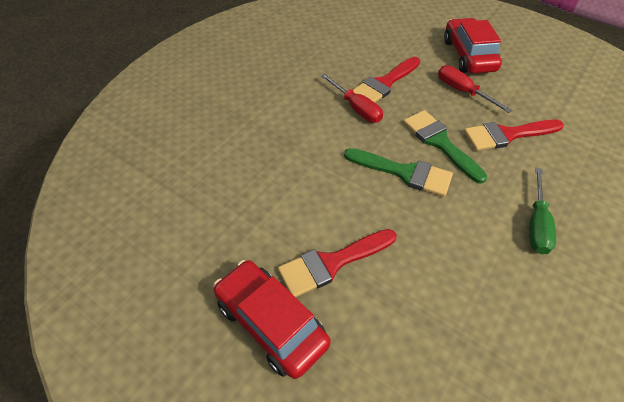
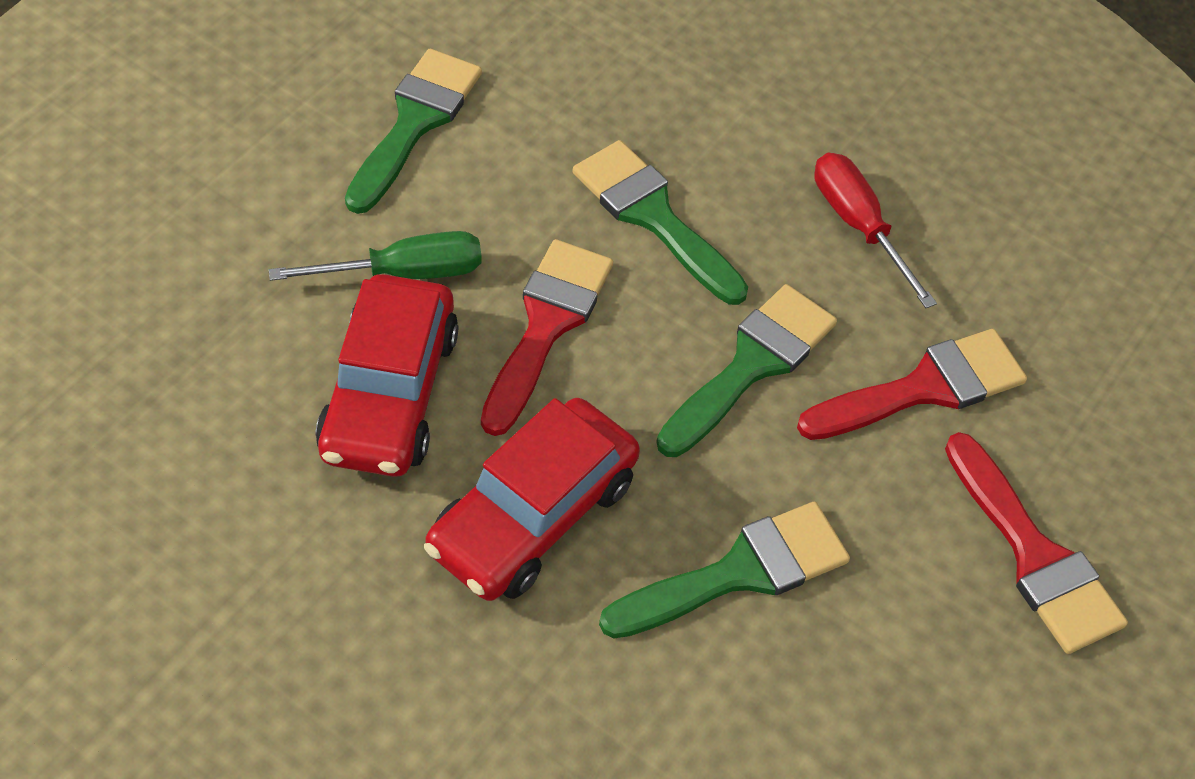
green brush: 2 -> 4
red screwdriver: 2 -> 1

